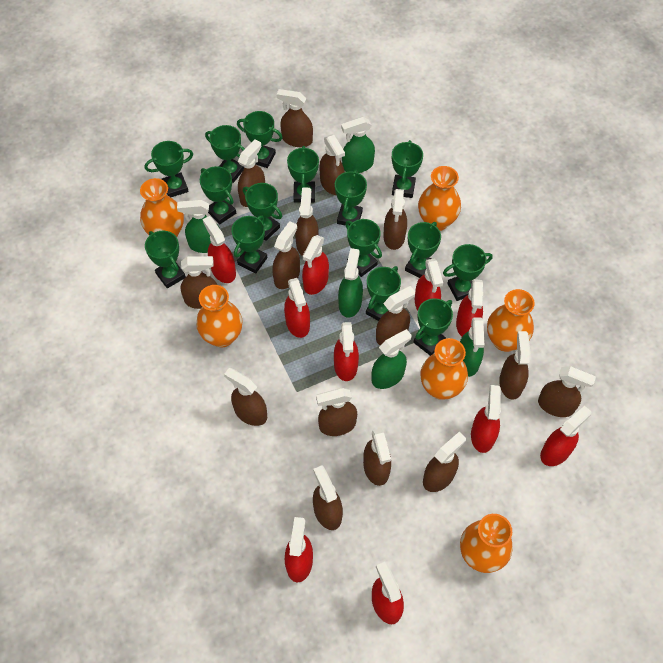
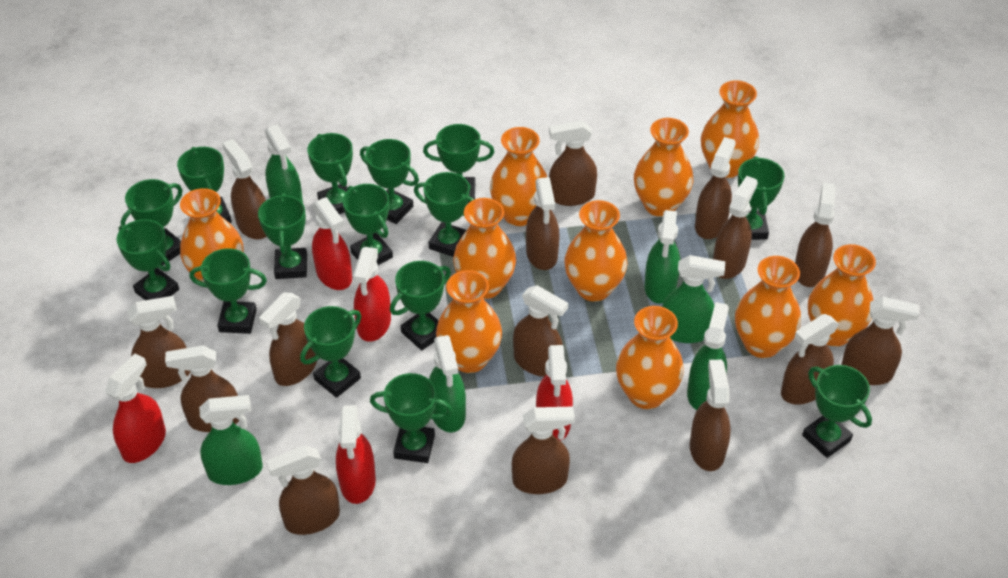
green spray bottle: 5 -> 6
orange vase: 6 -> 10
red spray bottle: 10 -> 5

